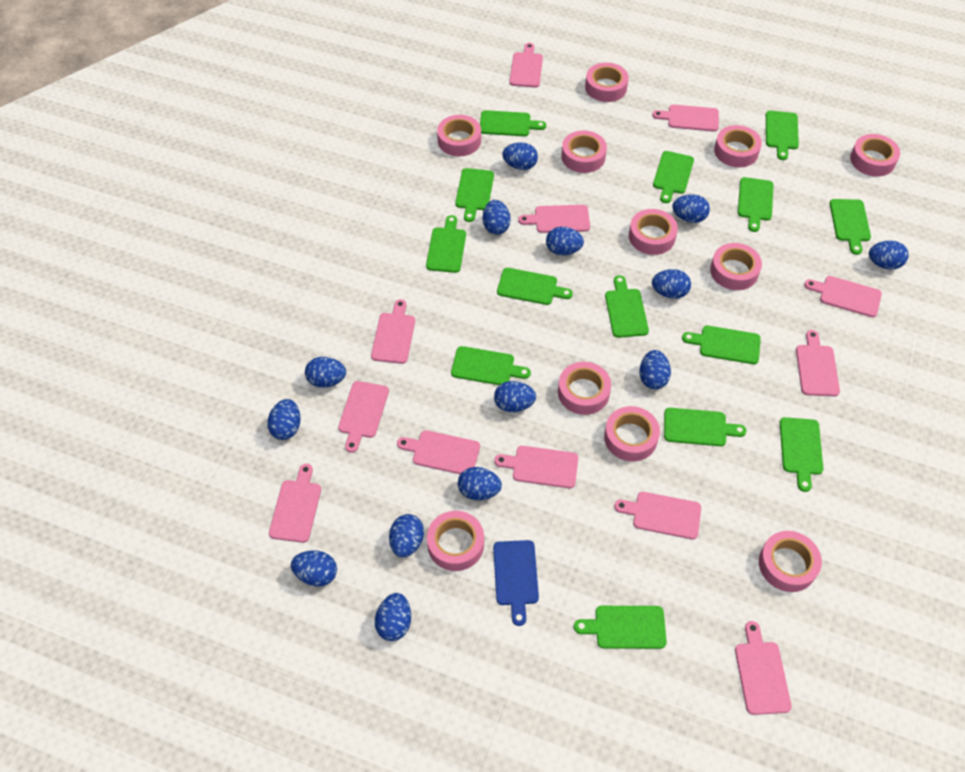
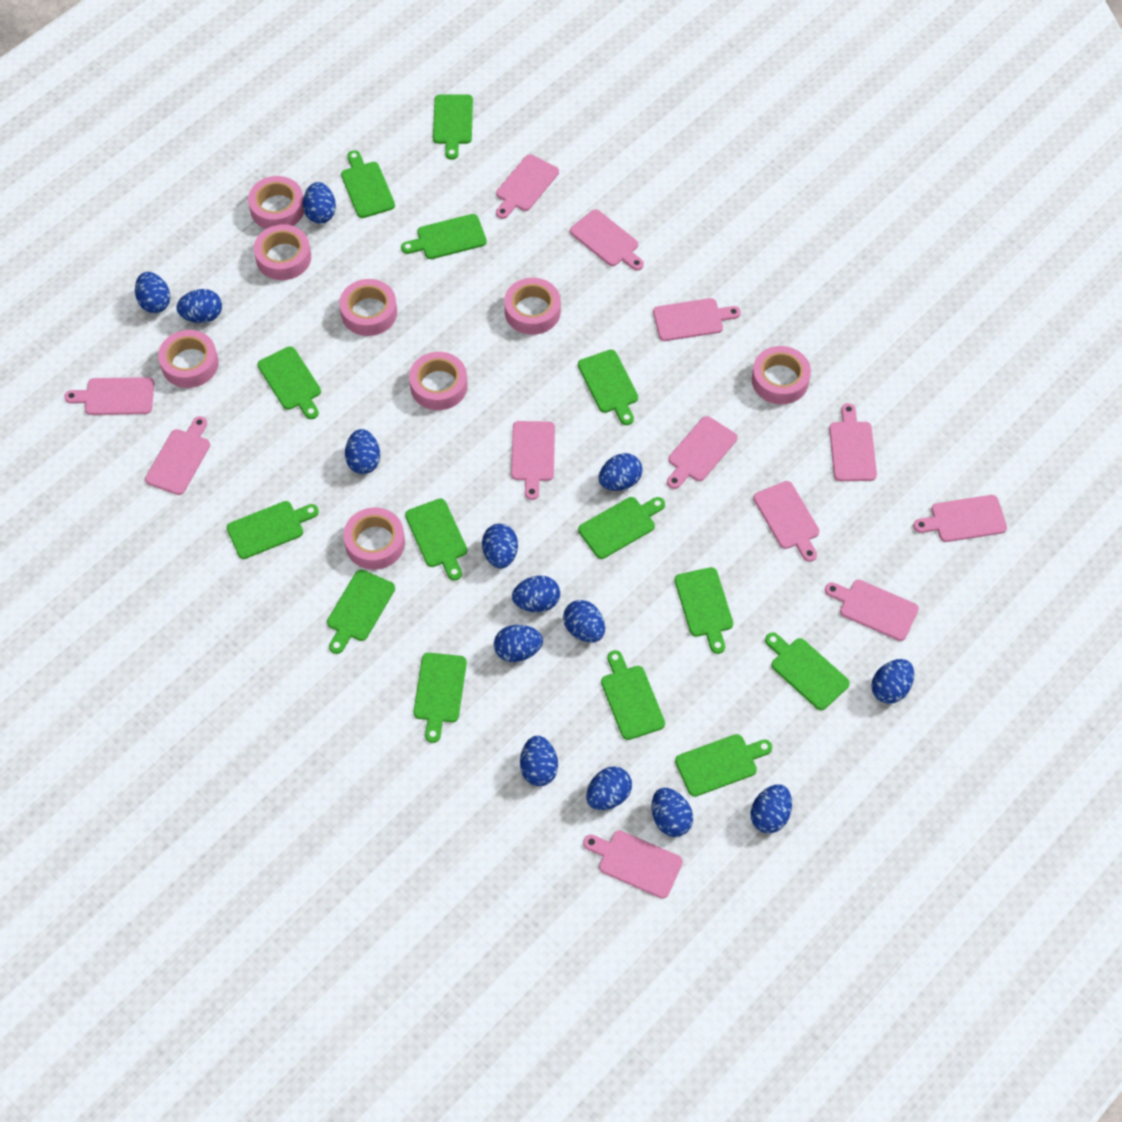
blue cutting board: 1 -> 0
pink tape: 11 -> 8

